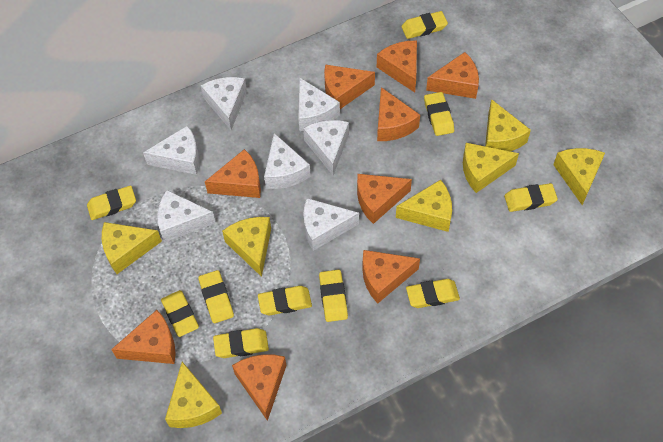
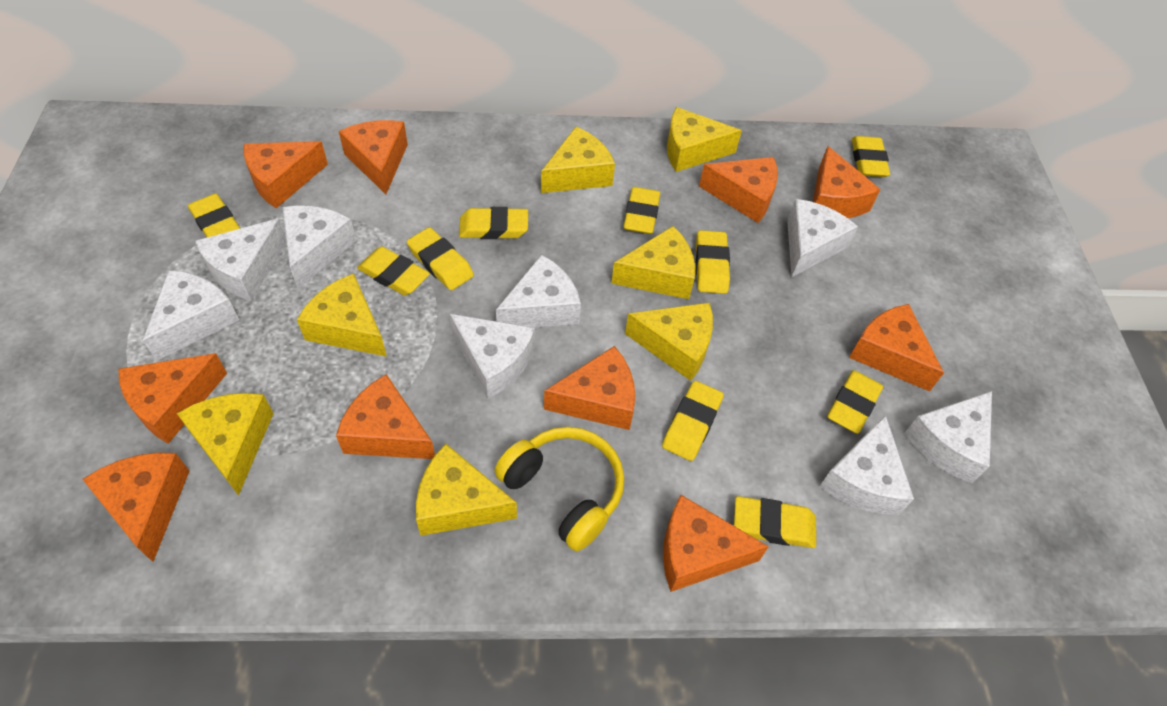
orange cheese: 9 -> 10
white cheese: 7 -> 8
yellow headphones: 0 -> 1

